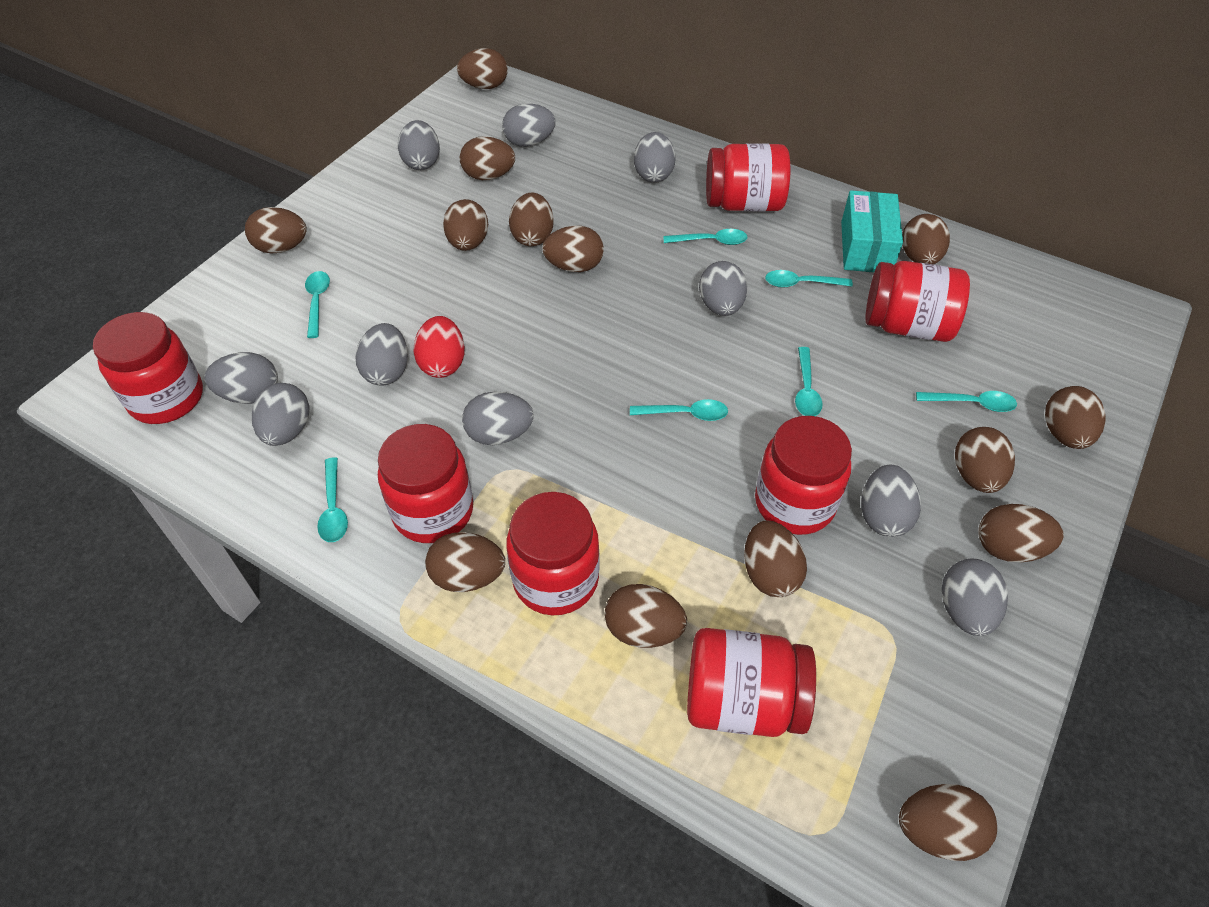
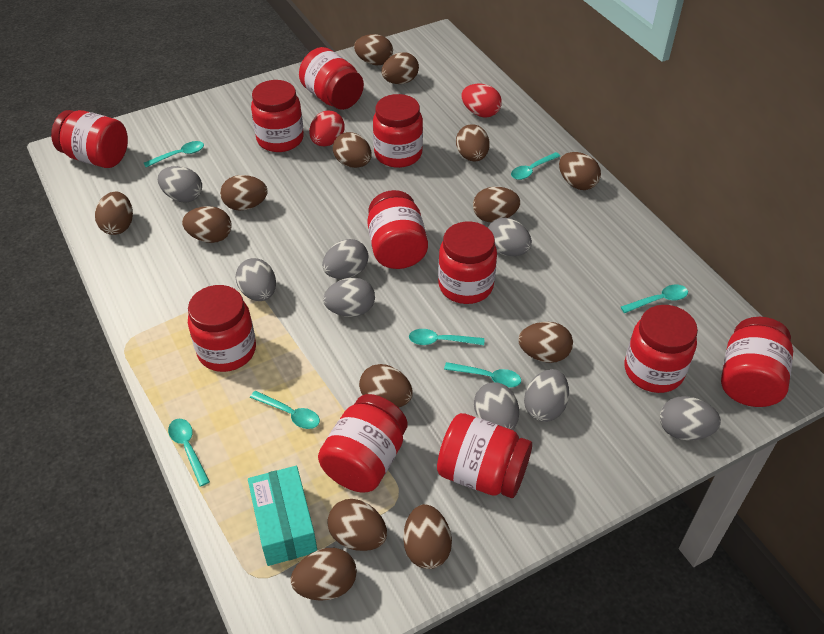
grey egg: 10 -> 8
red egg: 1 -> 2
red jar: 7 -> 11

